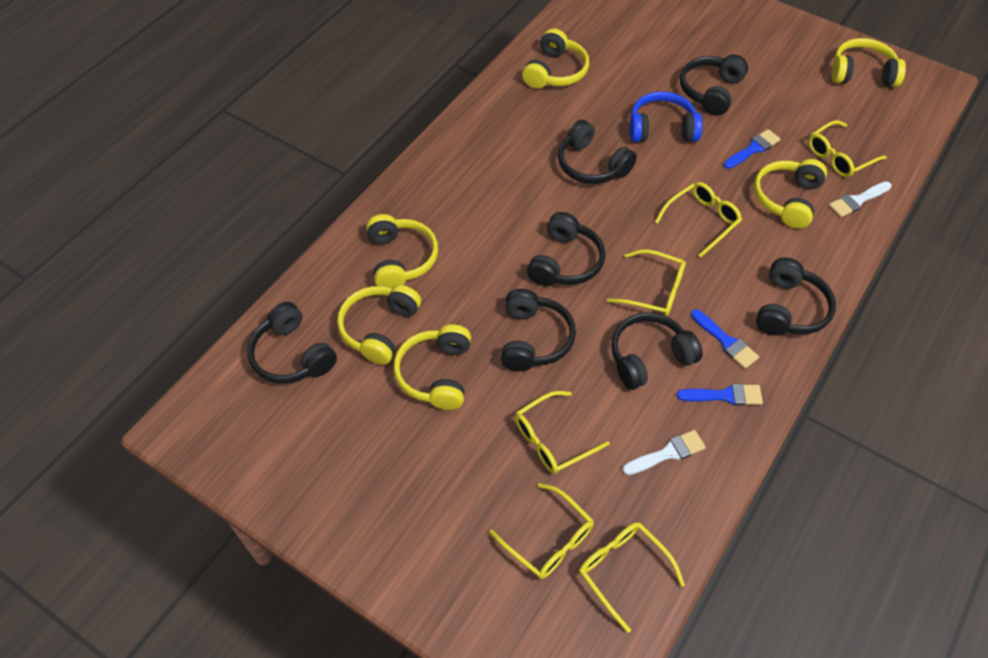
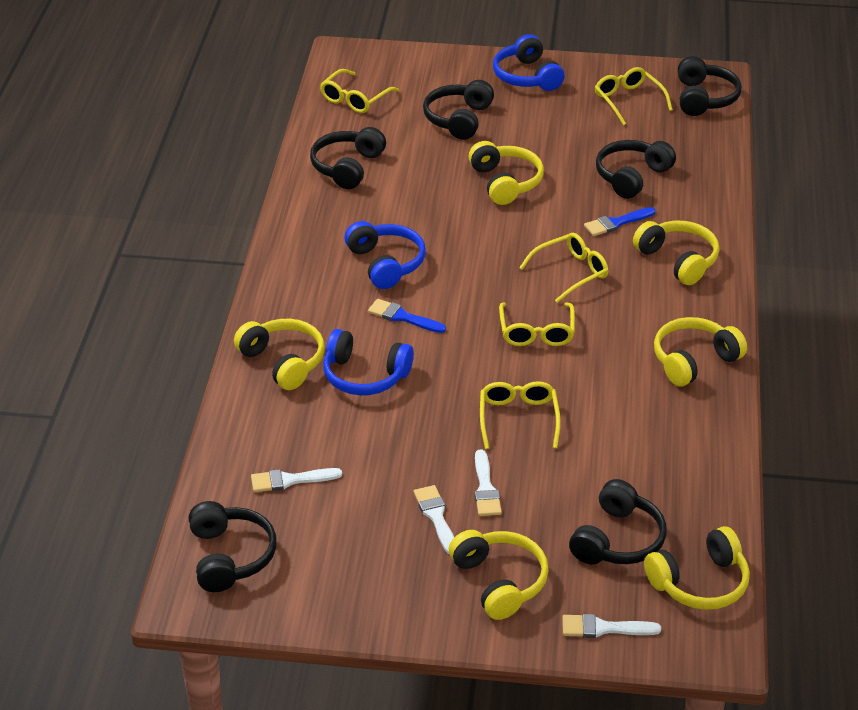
black headphones: 7 -> 6
blue brush: 3 -> 2
blue headphones: 1 -> 3
white brush: 2 -> 4
yellow glasses: 6 -> 5

